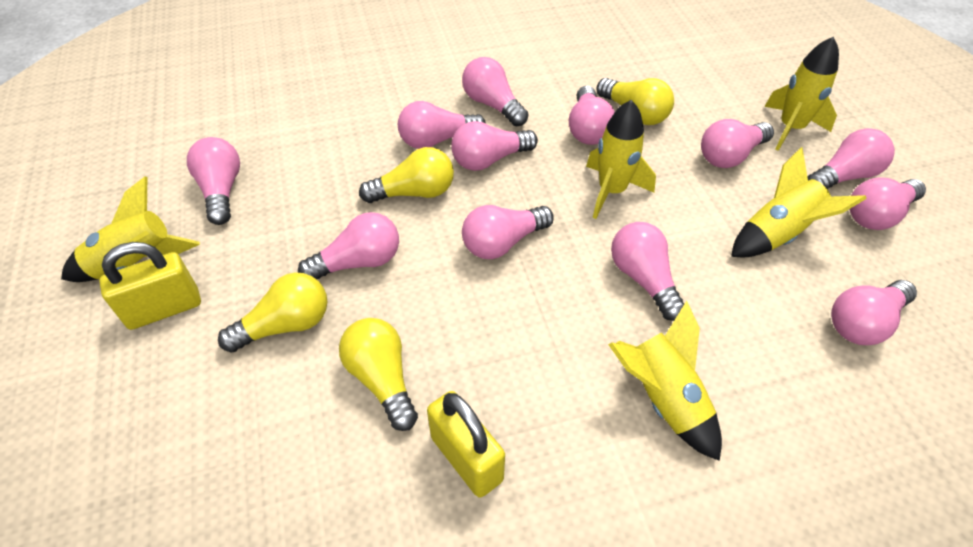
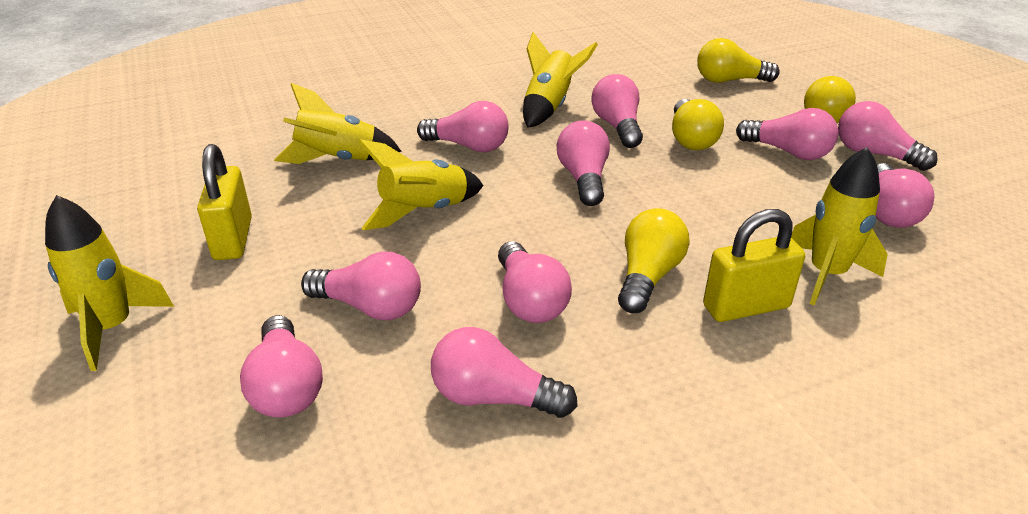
pink light bulb: 12 -> 10

